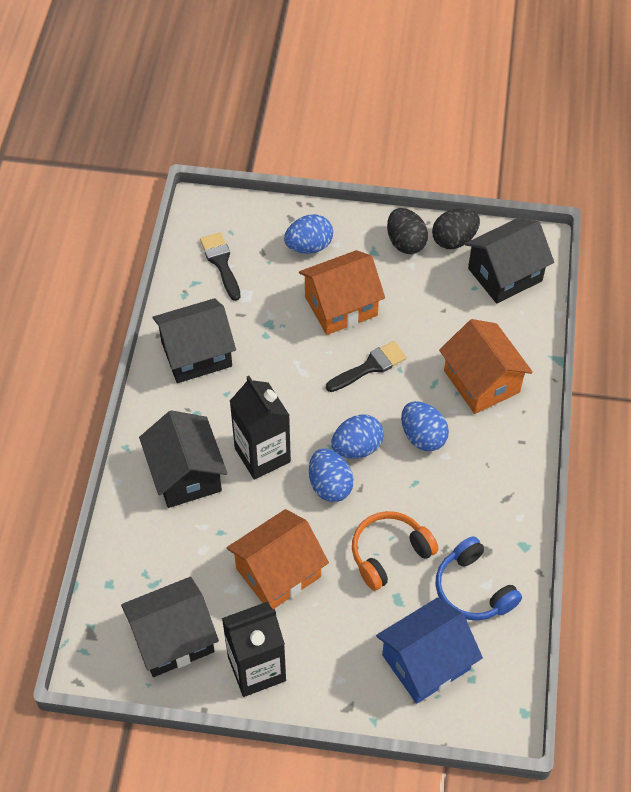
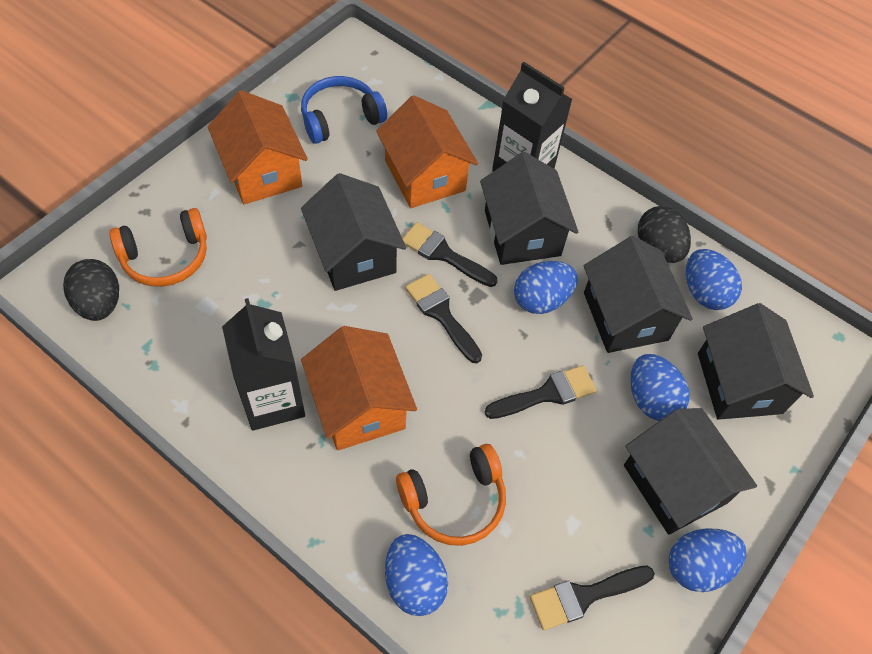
black brush: 2 -> 4
black house: 4 -> 5
blue egg: 4 -> 5
blue house: 1 -> 0
orange headphones: 1 -> 2

